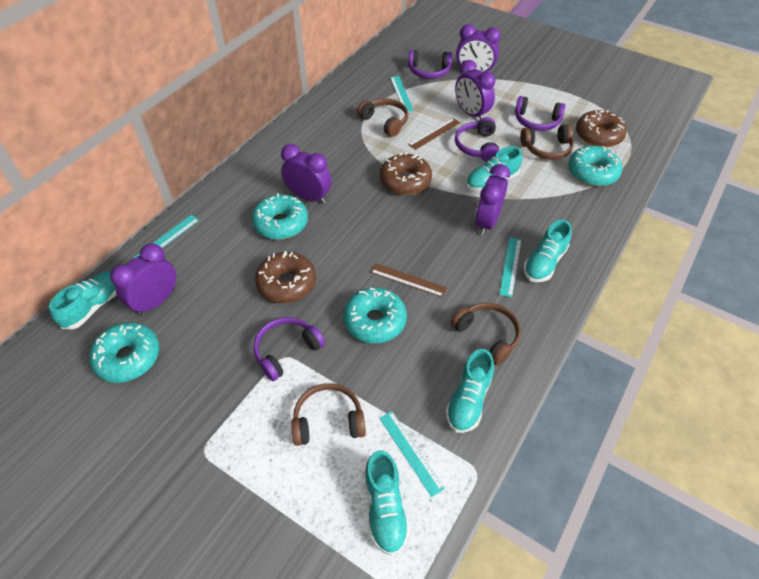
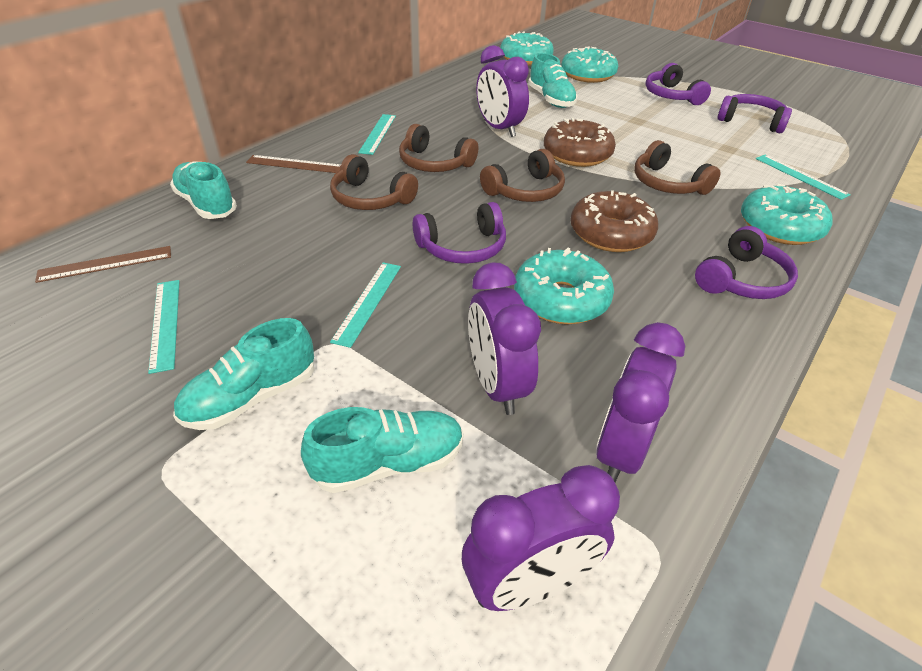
brown donut: 3 -> 2
purple clock: 5 -> 4
turquoise shoe: 5 -> 4

